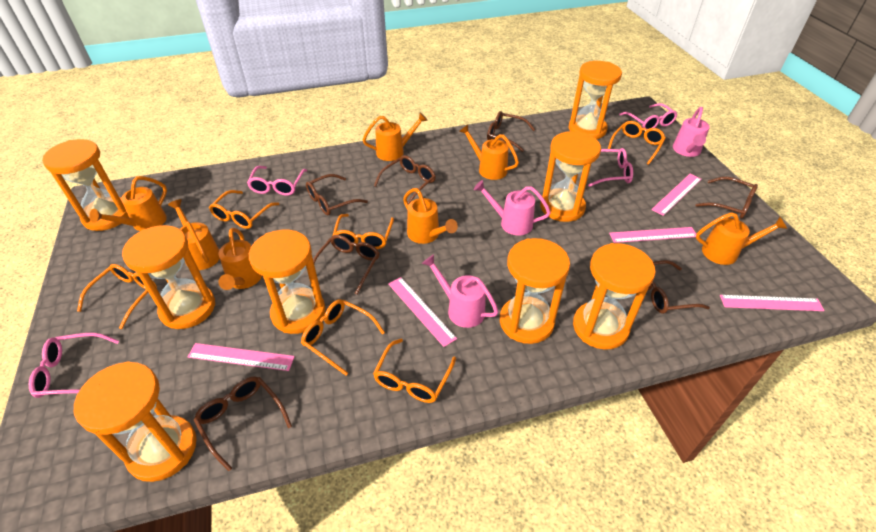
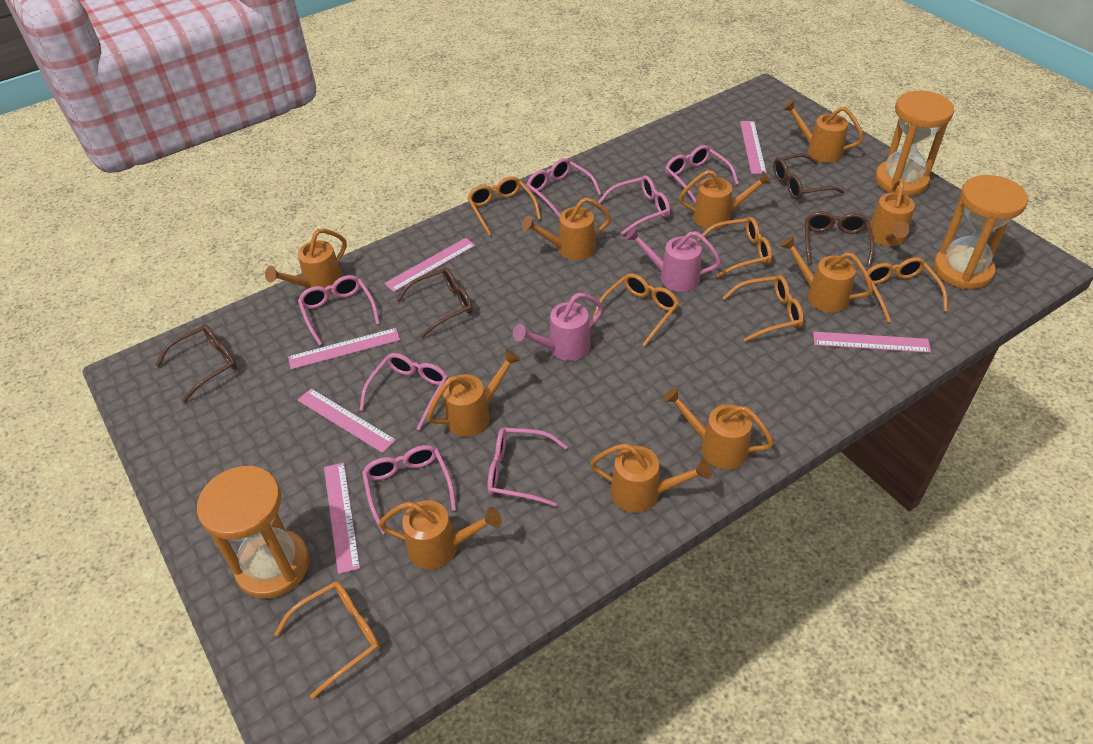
brown glasses: 7 -> 4
orange hourglass: 8 -> 3
orange watering can: 7 -> 10
pink glasses: 4 -> 7
pink ruler: 5 -> 6
pink watering can: 3 -> 2

